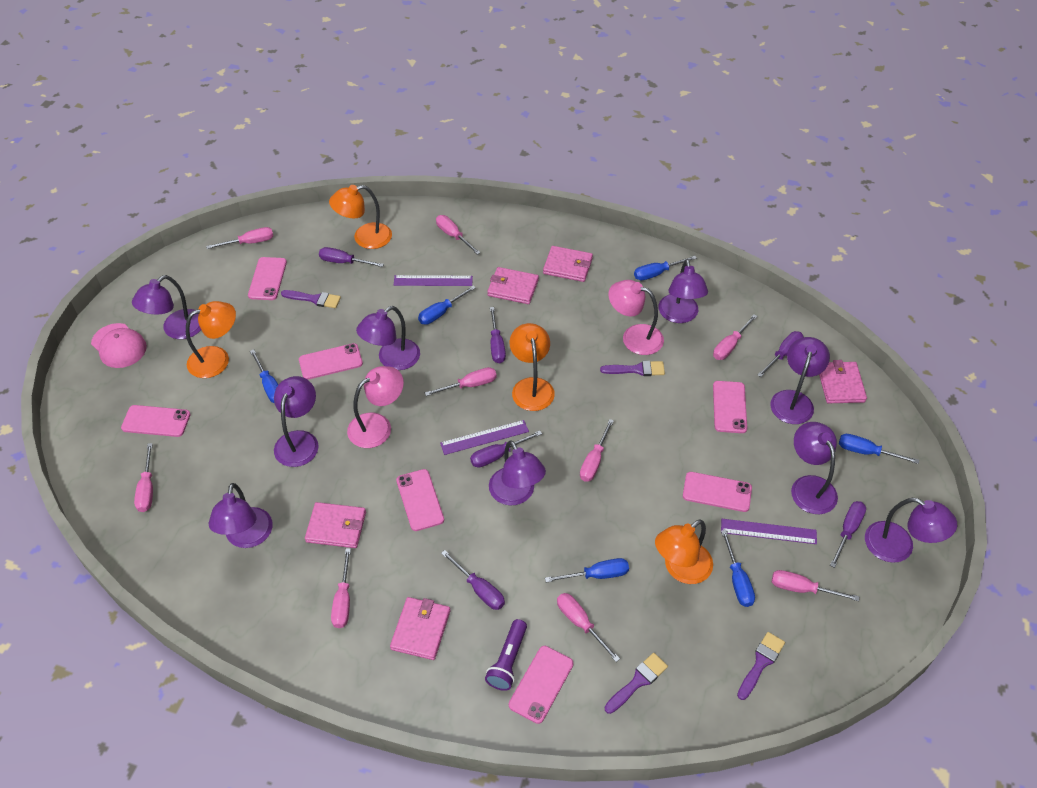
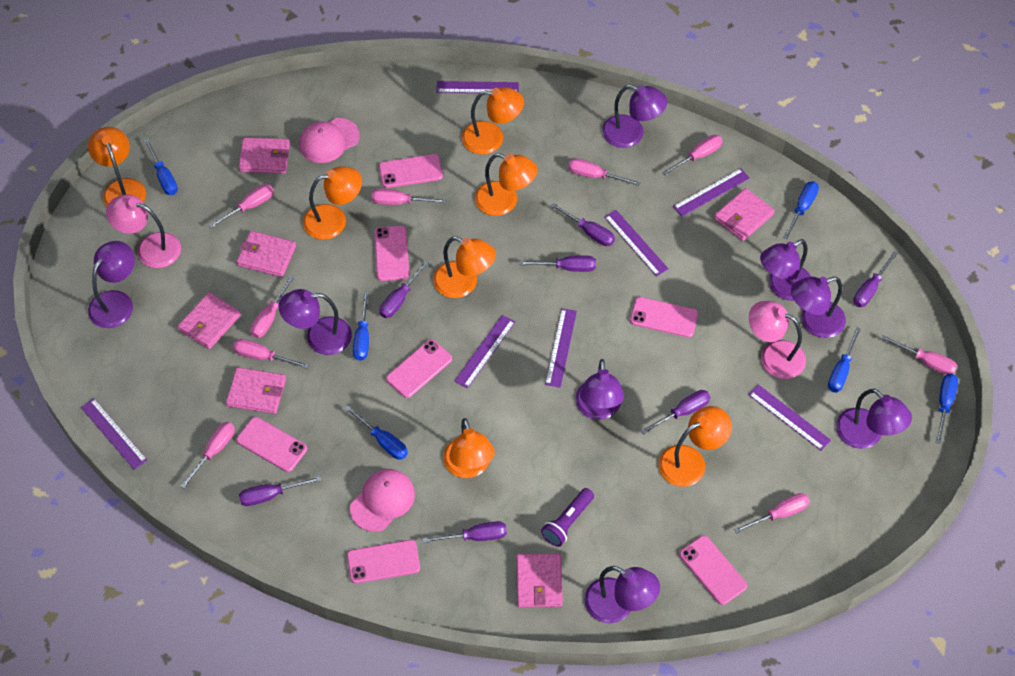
orange lamp: 4 -> 7
pink cap: 1 -> 2
pink wallet: 5 -> 6
purple brush: 4 -> 0
purple lamp: 9 -> 8
purple ruler: 3 -> 7
purple screwdriver: 6 -> 7

